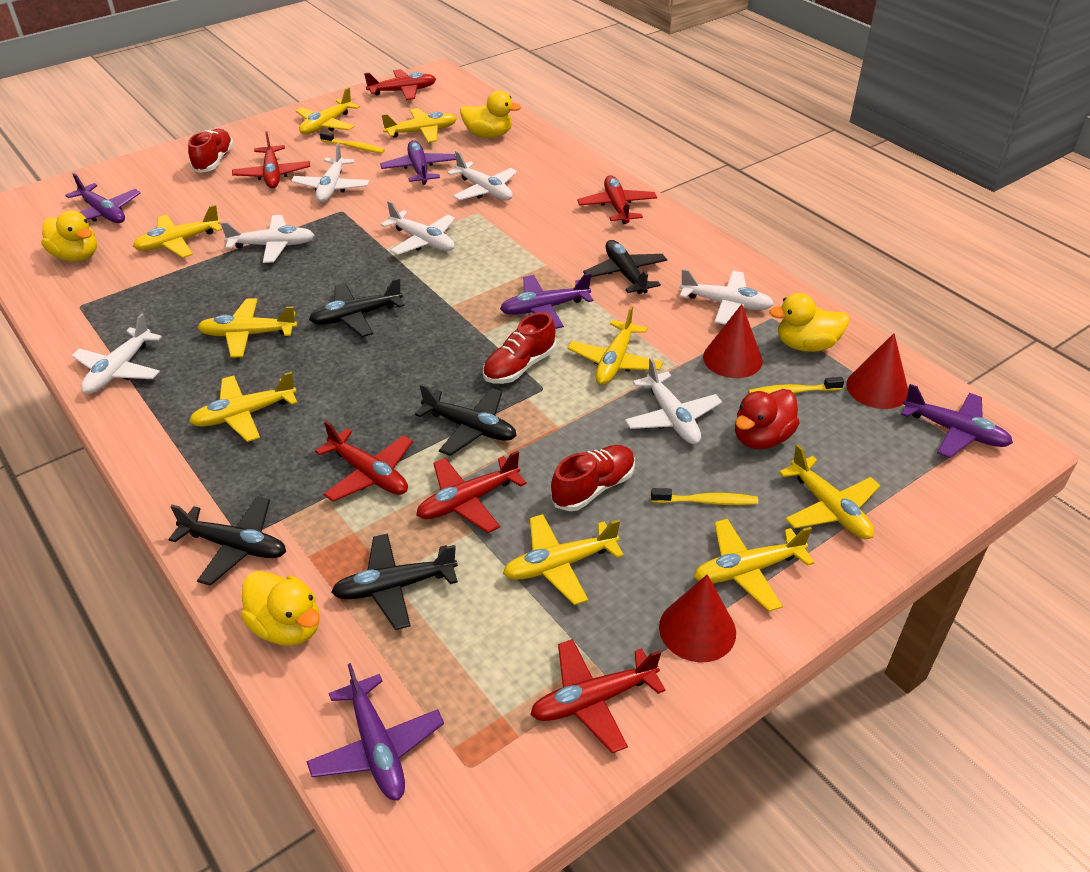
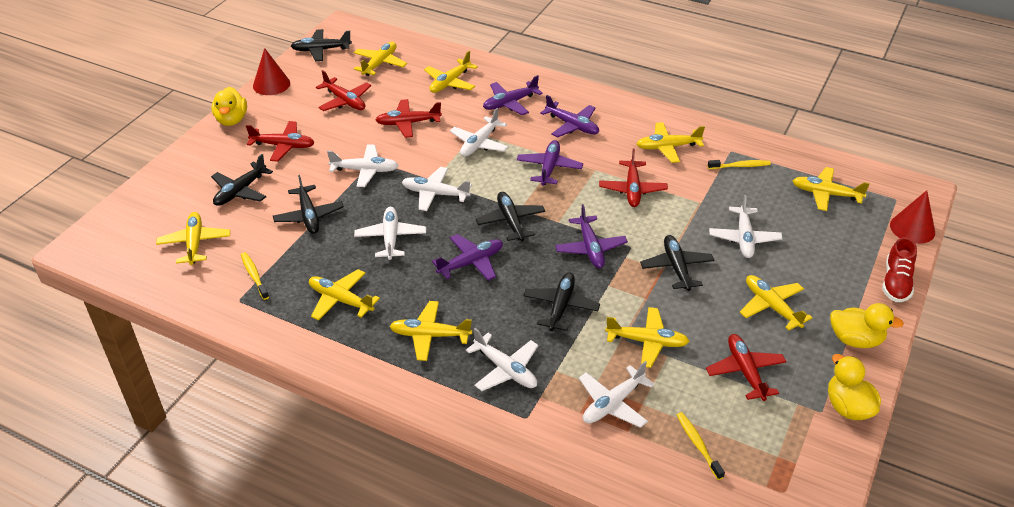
black plane: 5 -> 6
red cone: 3 -> 2
red duck: 1 -> 0
red plane: 6 -> 5
red shoe: 3 -> 1
yellow duck: 4 -> 3

